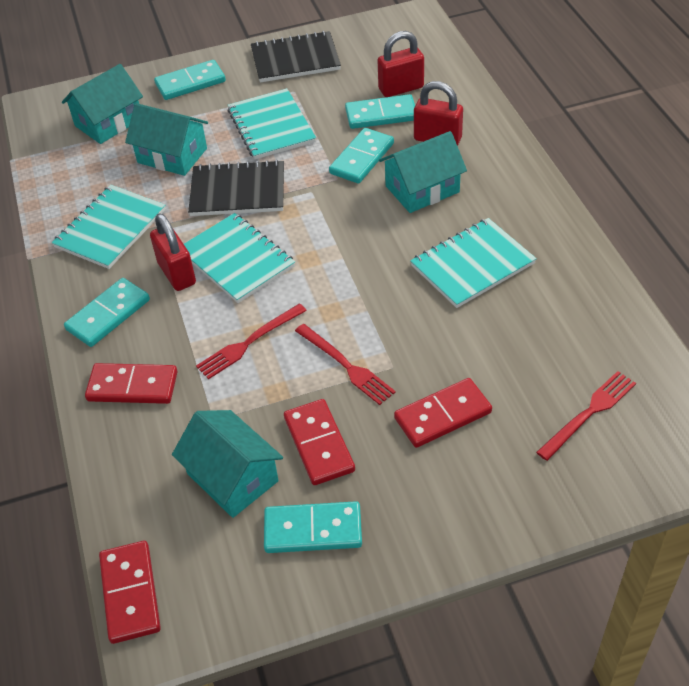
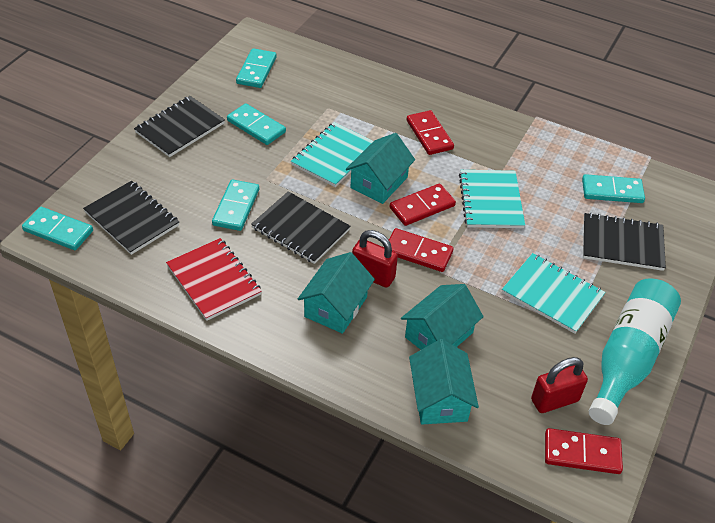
black notebook: 2 -> 4
red fork: 3 -> 0
red notebook: 0 -> 1
red padlock: 3 -> 2
turquoise bottle: 0 -> 1
turquoise notebook: 4 -> 3

